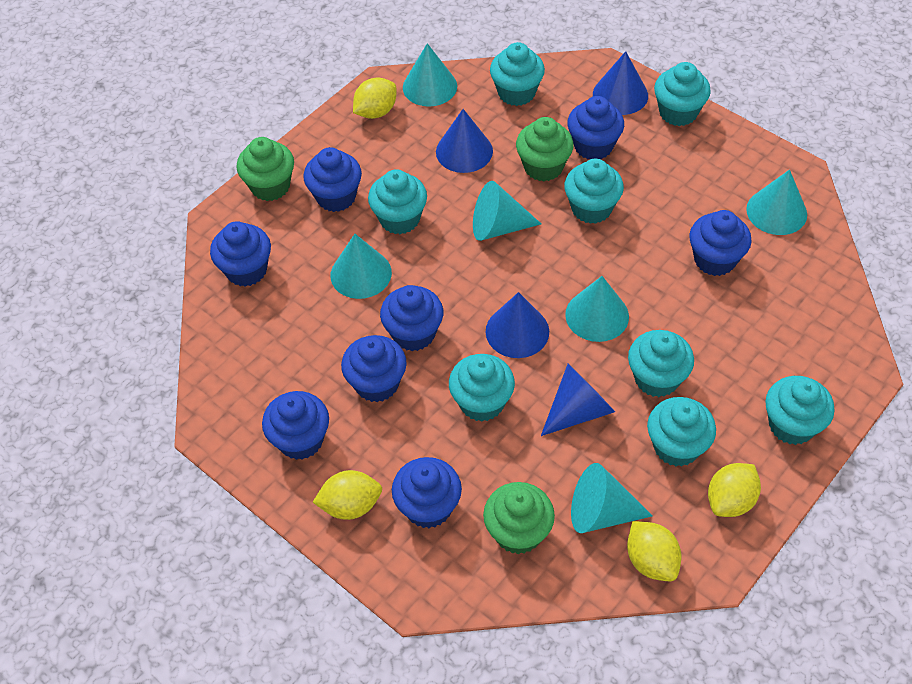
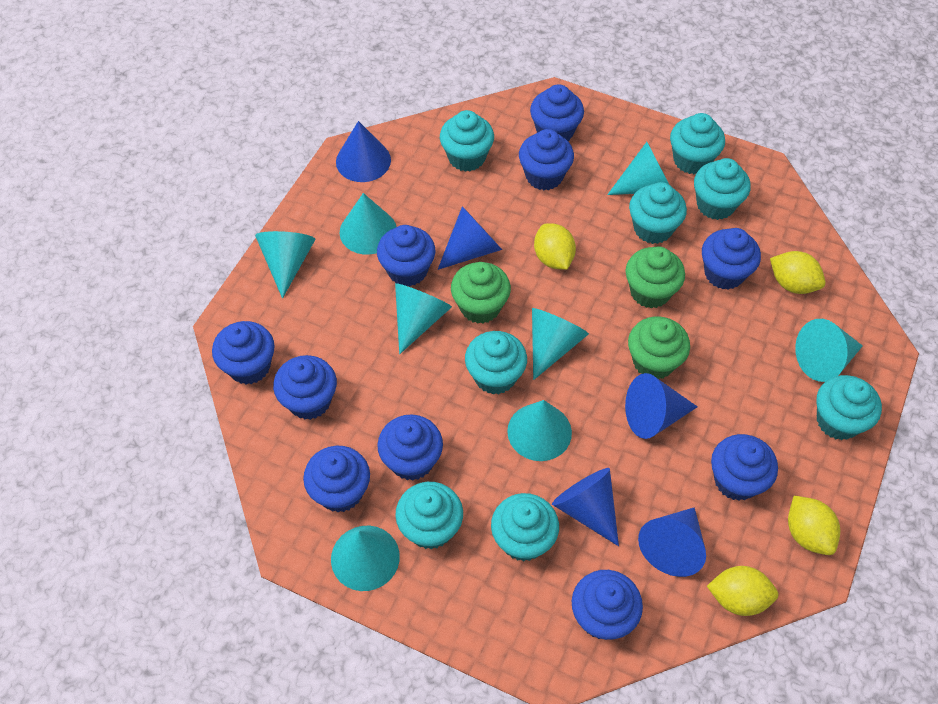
blue cone: 4 -> 5
blue cupcake: 8 -> 10
turquoise cone: 6 -> 8

